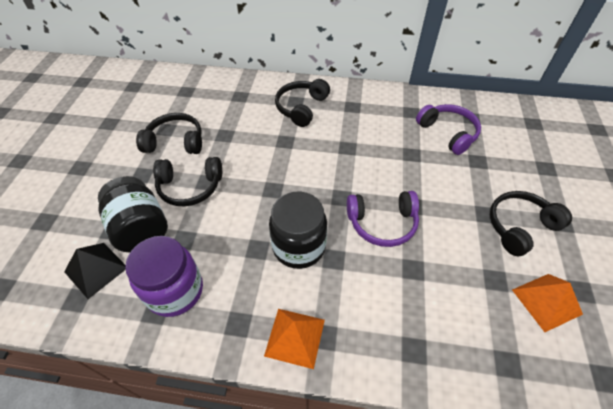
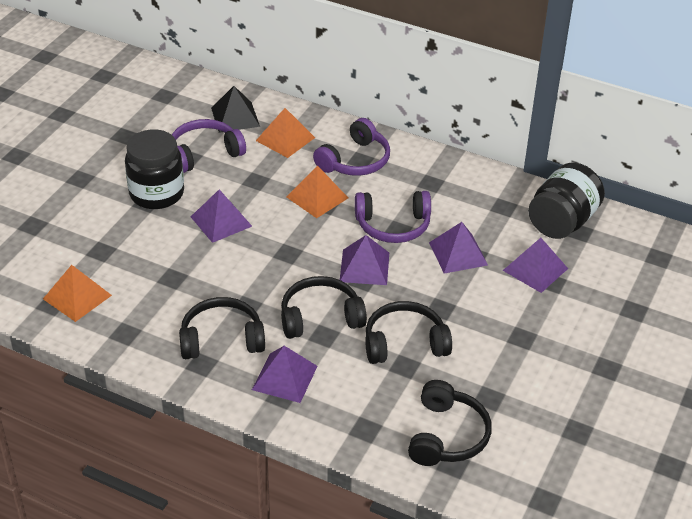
orange pyramid: 2 -> 3
purple headphones: 2 -> 3
purple jar: 1 -> 0
purple pyramid: 0 -> 5

